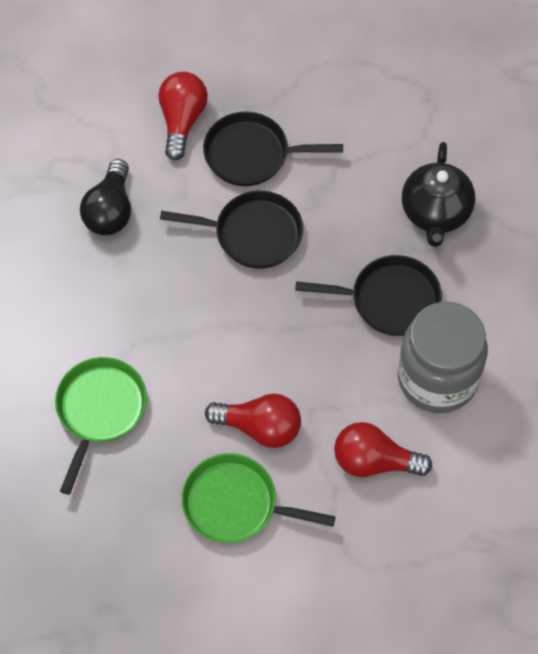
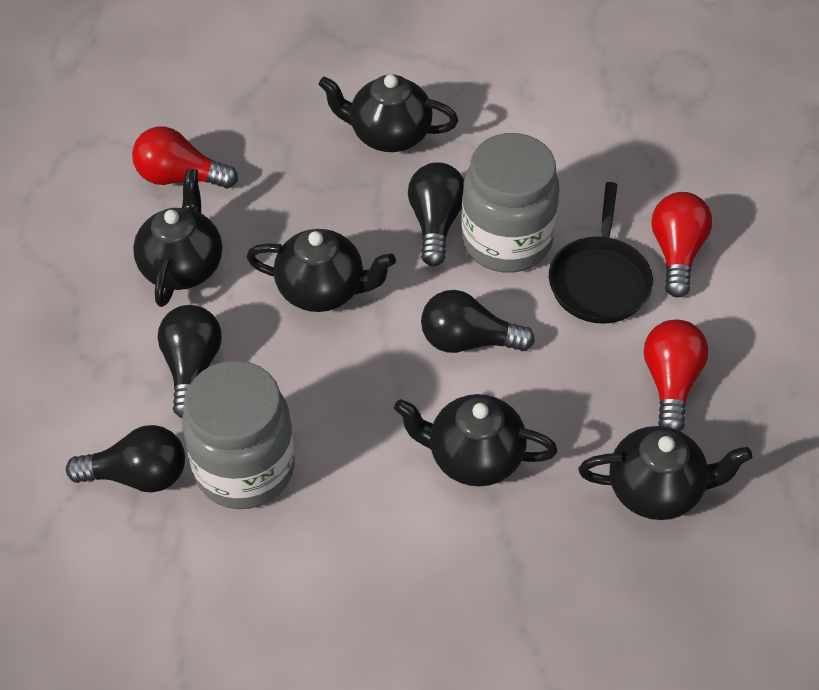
black light bulb: 1 -> 4
black pan: 3 -> 1
black teapot: 1 -> 5
green pan: 2 -> 0
grey jar: 1 -> 2

